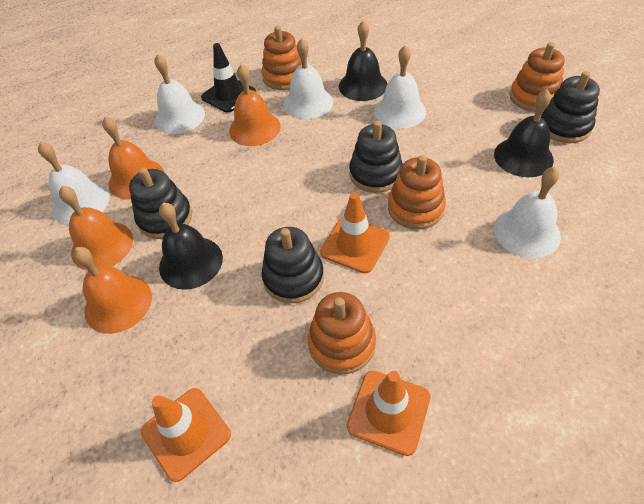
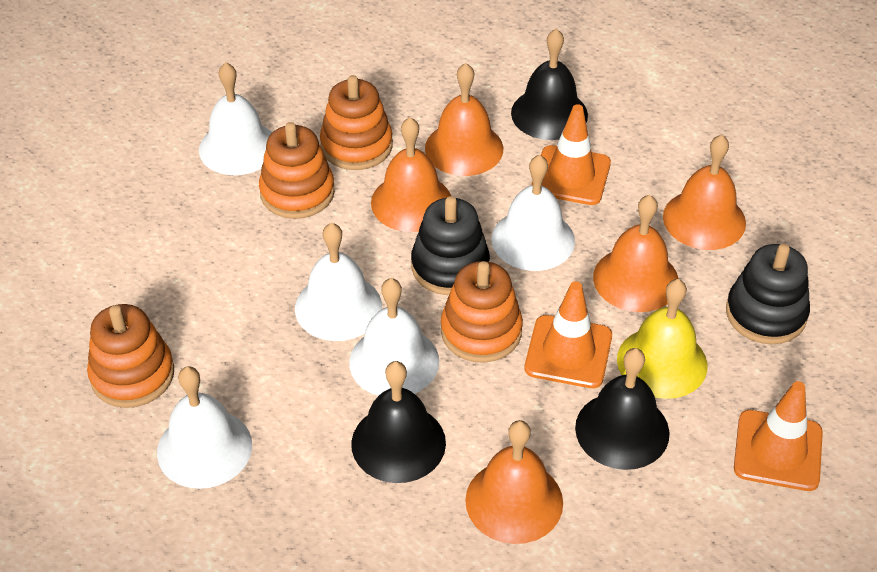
black stacking toy: 4 -> 2
black traffic cone: 1 -> 0
orange bell: 4 -> 5
yellow bell: 0 -> 1

